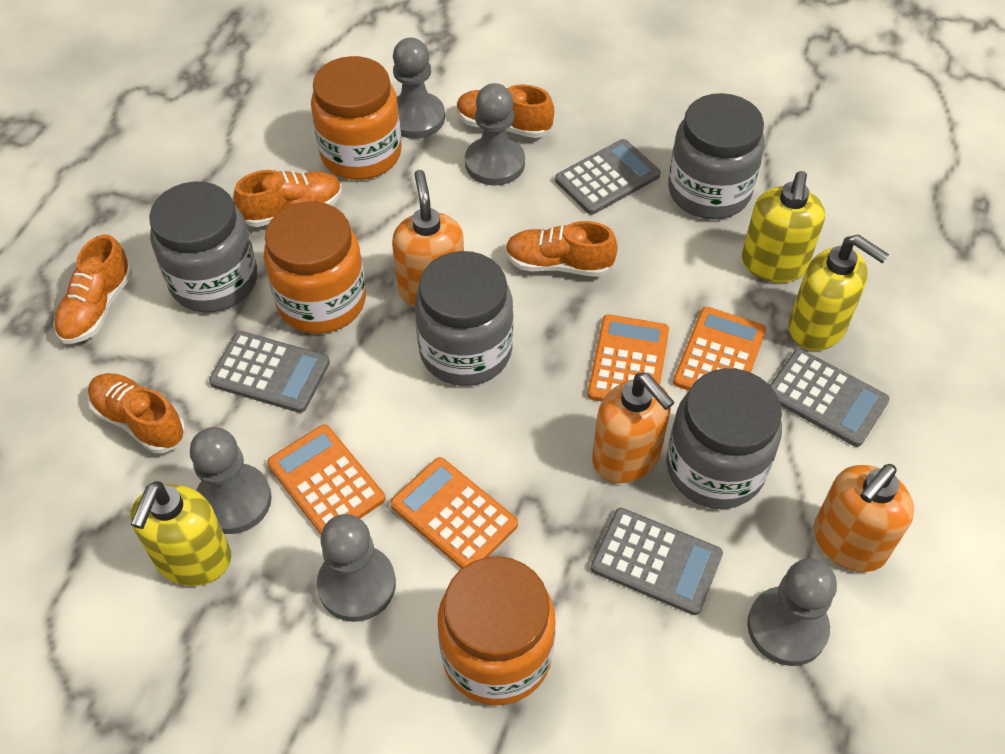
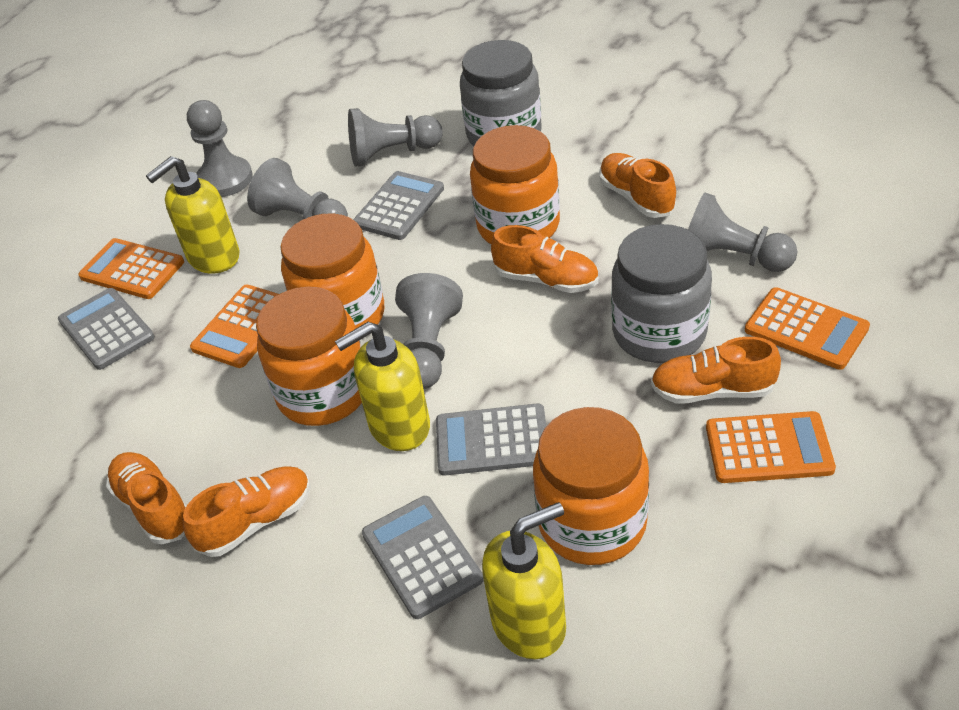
grey jar: 4 -> 2
orange jar: 3 -> 4
orange soap dispenser: 3 -> 0

